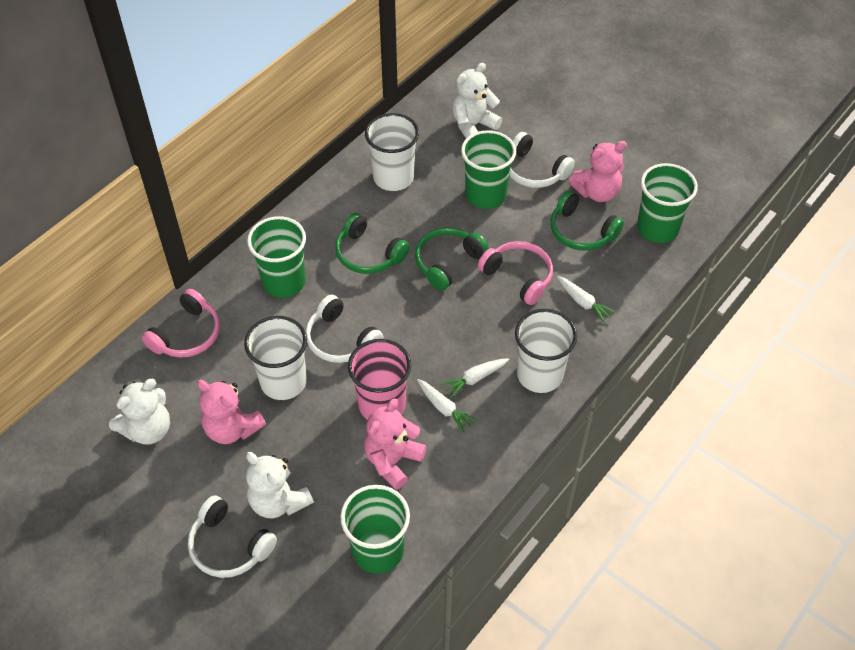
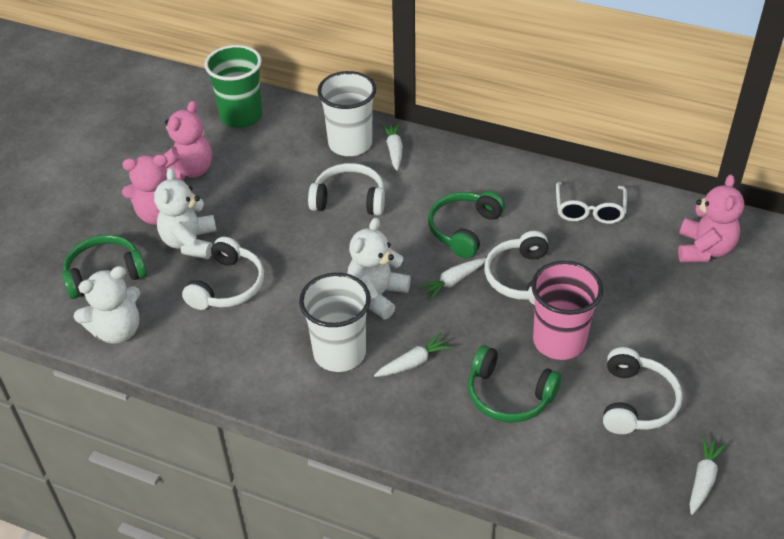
green cup: 4 -> 1
pink headphones: 2 -> 0
white carrot: 3 -> 4
white cup: 3 -> 2
white glasses: 0 -> 1
white headphones: 3 -> 4

